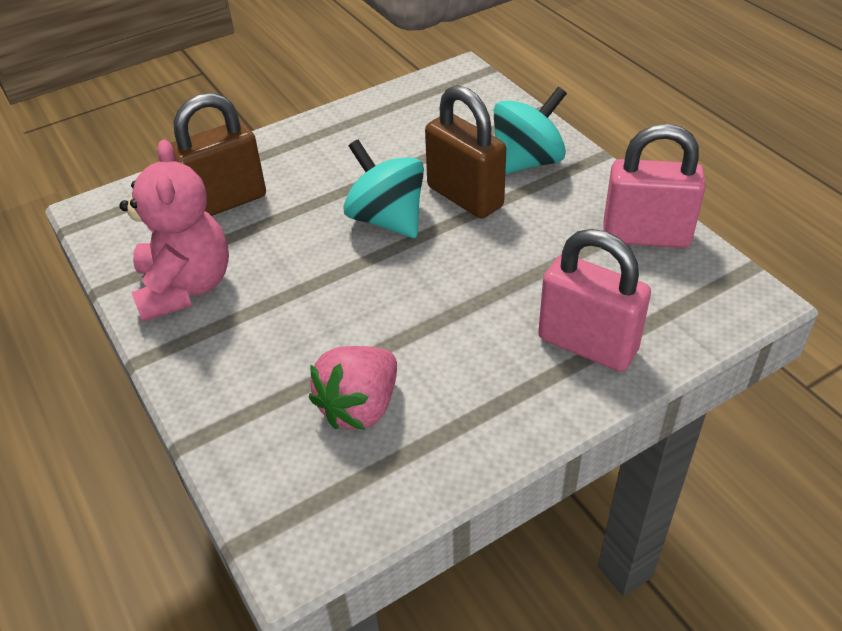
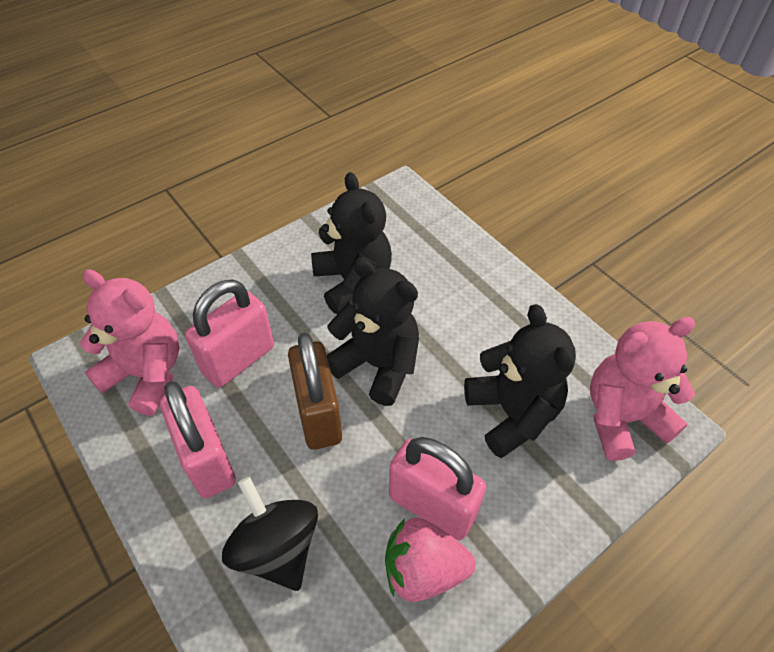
black spinning top: 0 -> 1
black teddy bear: 0 -> 3
brown padlock: 2 -> 1
pink padlock: 2 -> 3
pink teddy bear: 1 -> 2
turquoise spinning top: 2 -> 0

